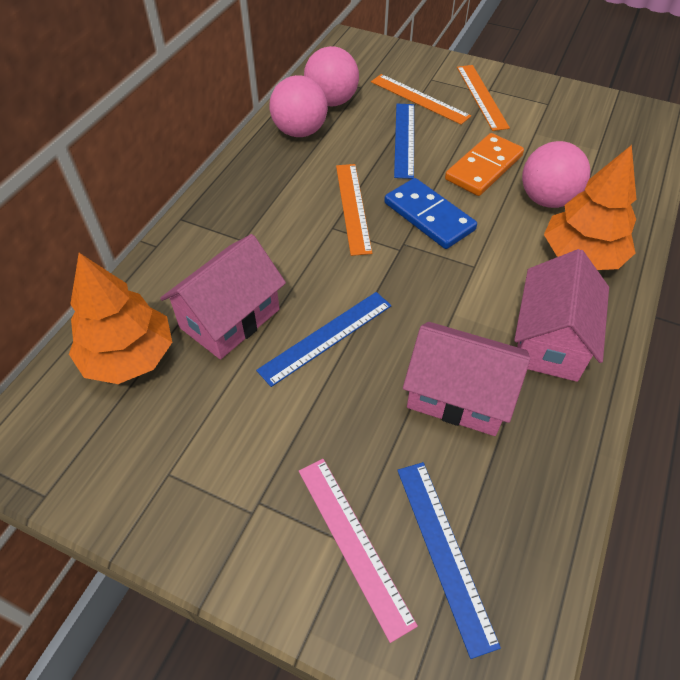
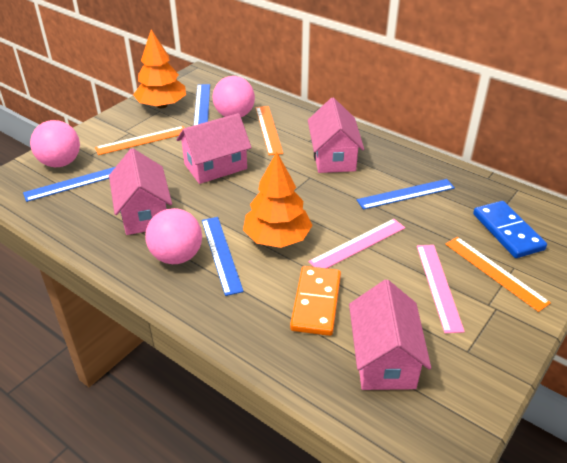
blue ruler: 3 -> 4
pink house: 3 -> 4
pink ruler: 1 -> 2

